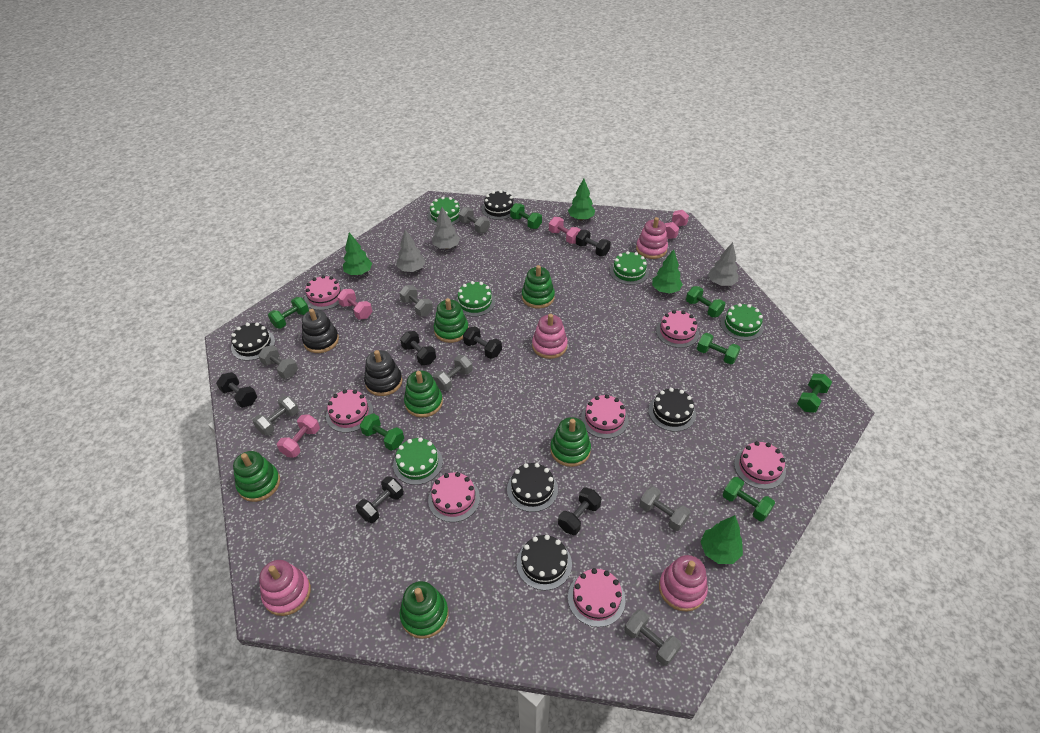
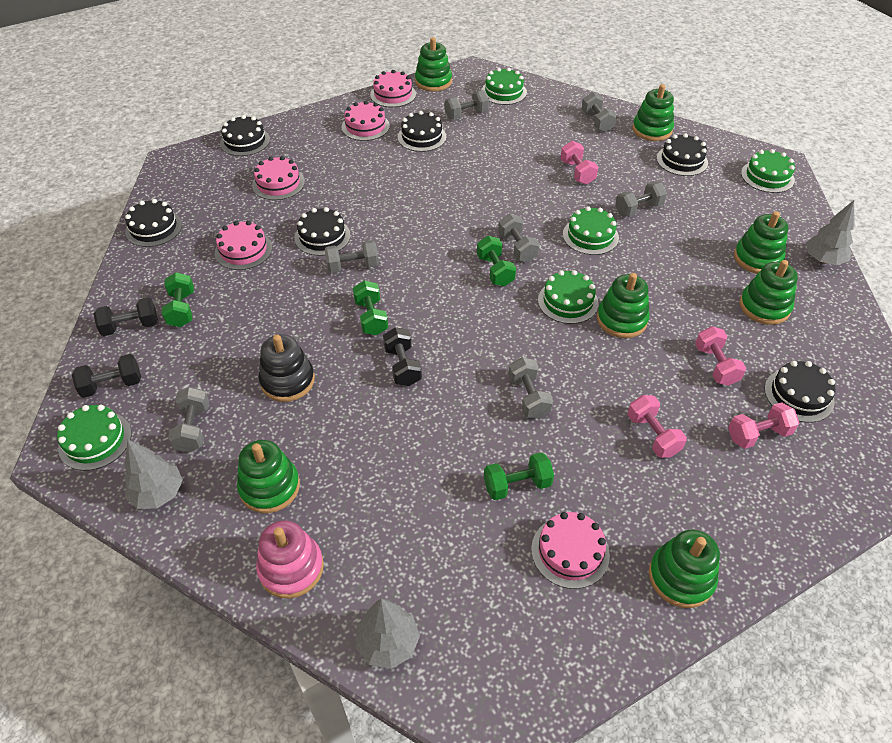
black cake: 5 -> 6
black dumbbell: 6 -> 3
black stacking toy: 2 -> 1
green dumbbell: 7 -> 4
green stacking toy: 6 -> 7
green tree: 4 -> 0
pink cake: 7 -> 5
pink stacking toy: 4 -> 1

